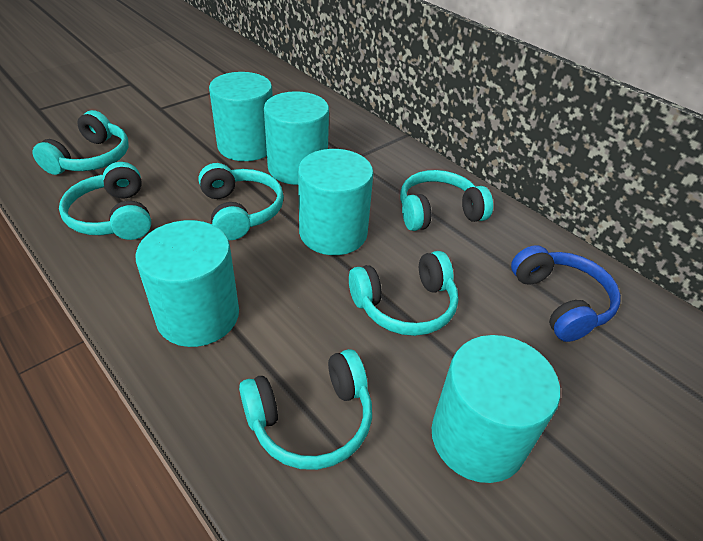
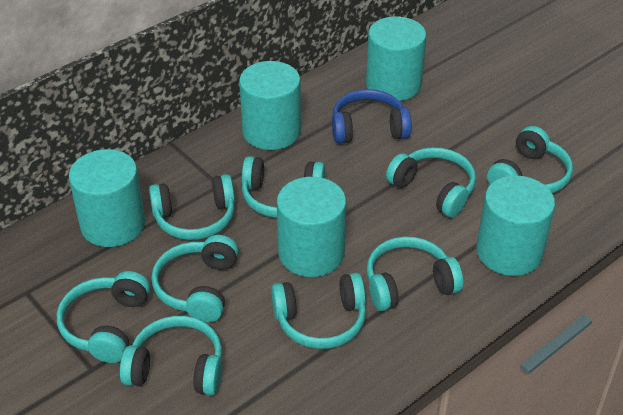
turquoise headphones: 6 -> 9

